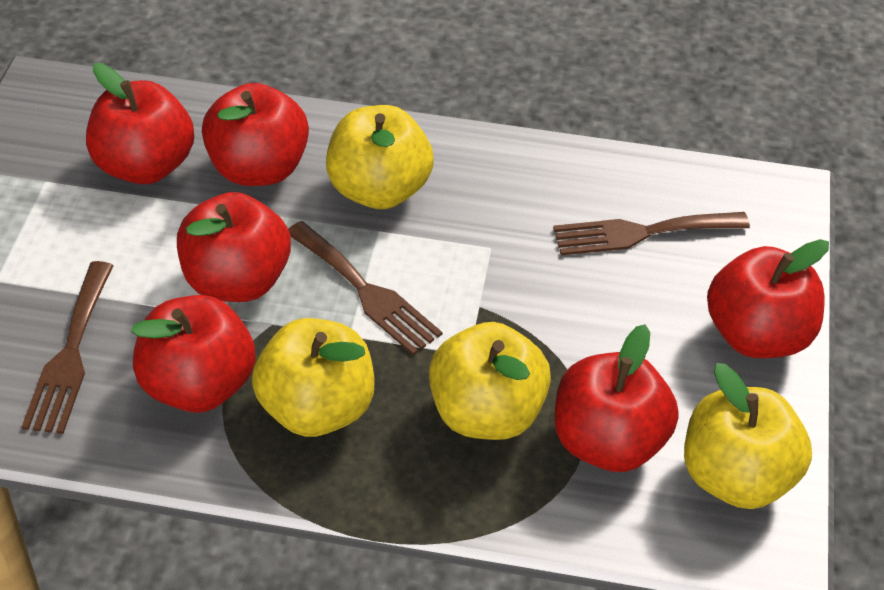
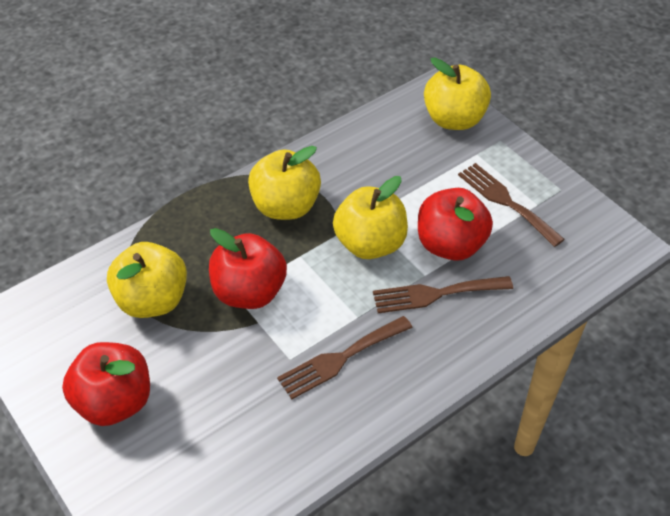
red apple: 6 -> 3

